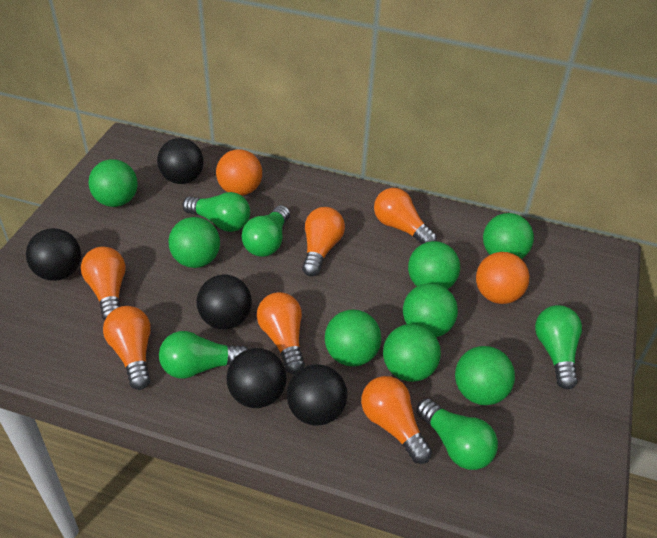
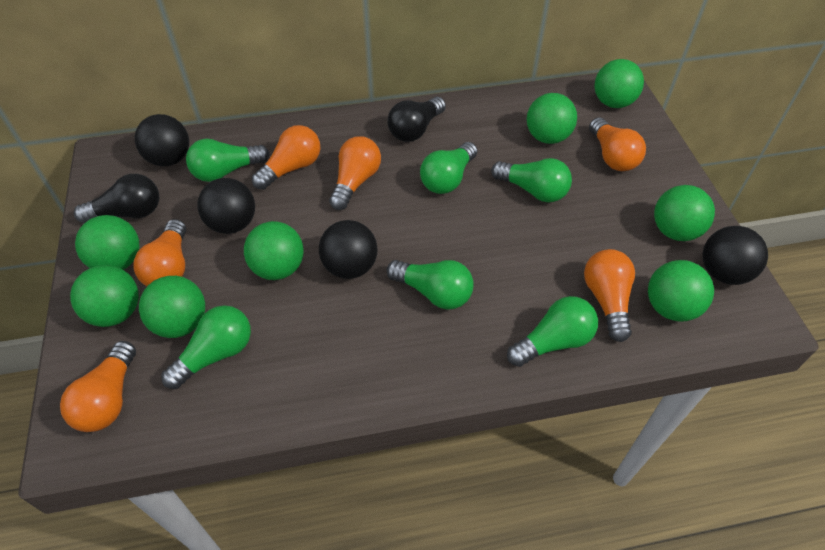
black ball: 5 -> 4
black light bulb: 0 -> 2
green light bulb: 5 -> 6
orange ball: 2 -> 0

